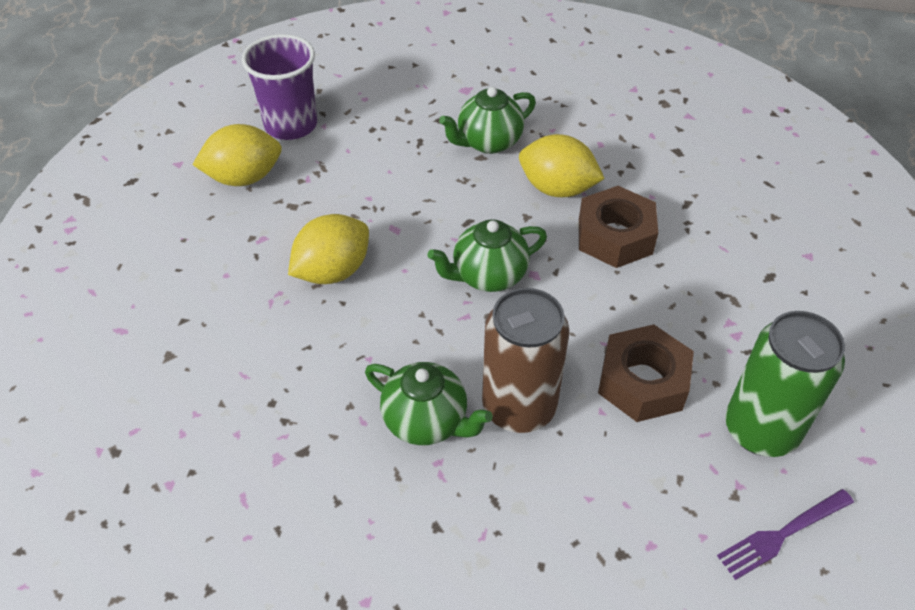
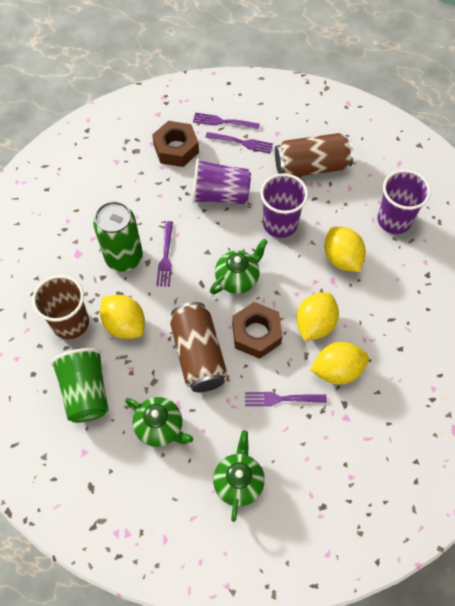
brown can: 1 -> 2
brown cup: 0 -> 1
green cup: 0 -> 1
purple cup: 1 -> 3
purple fork: 1 -> 4
yellow lemon: 3 -> 4

